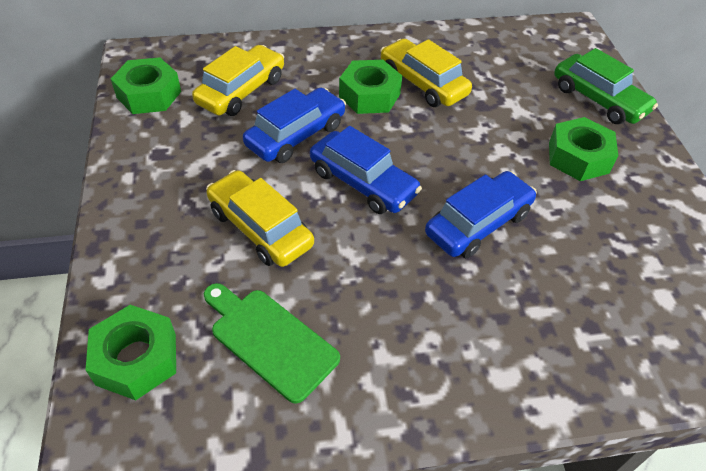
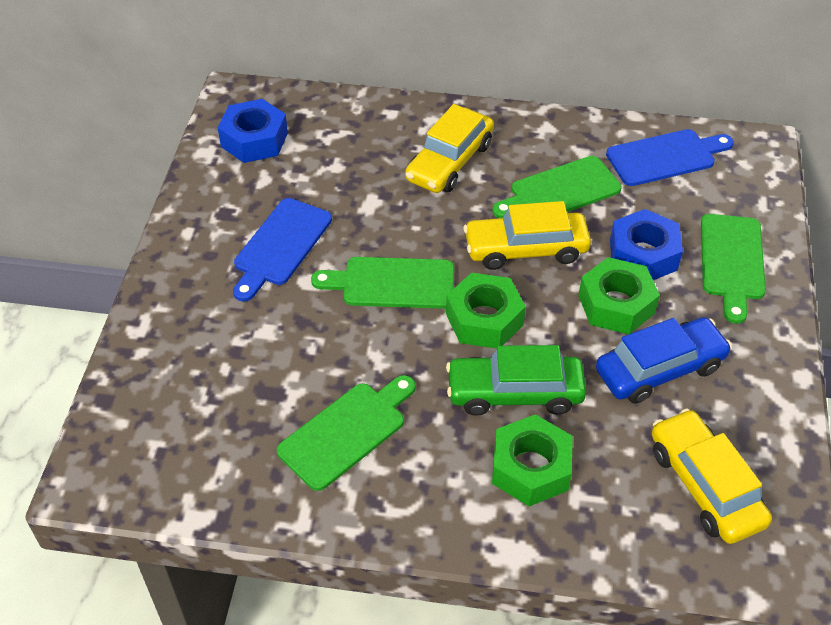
blue car: 3 -> 1
blue cutting board: 0 -> 2
blue nut: 0 -> 2
green cutting board: 1 -> 4
green nut: 4 -> 3

